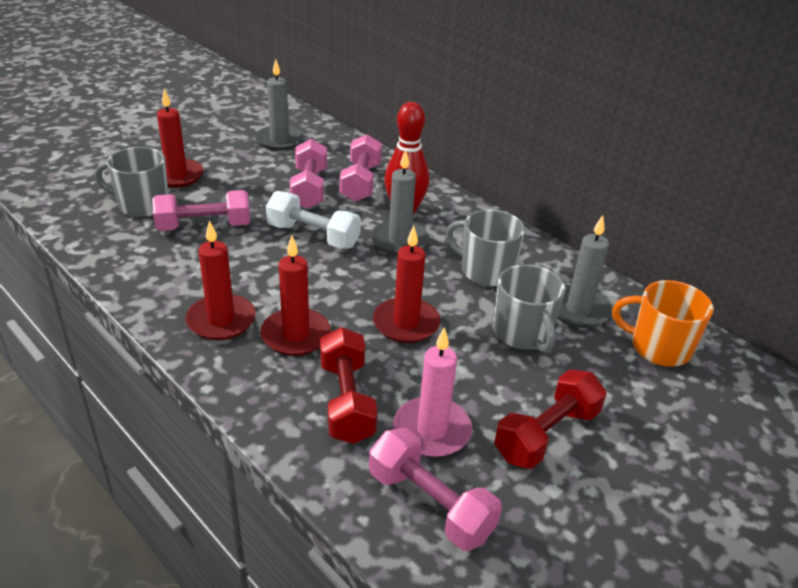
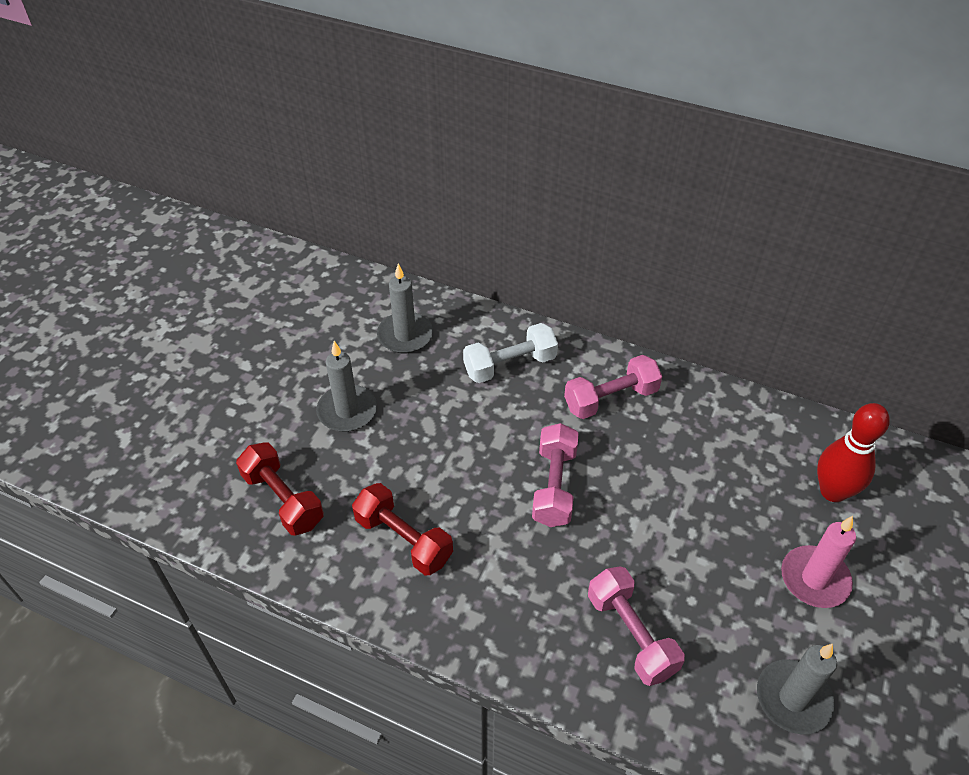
grey mug: 3 -> 0
orange mug: 1 -> 0
pink dumbbell: 4 -> 3
red candle: 4 -> 0

